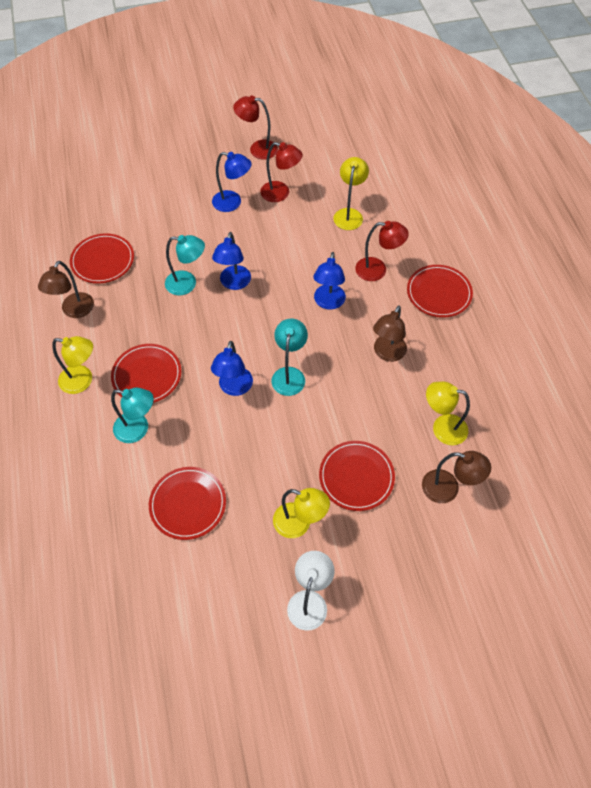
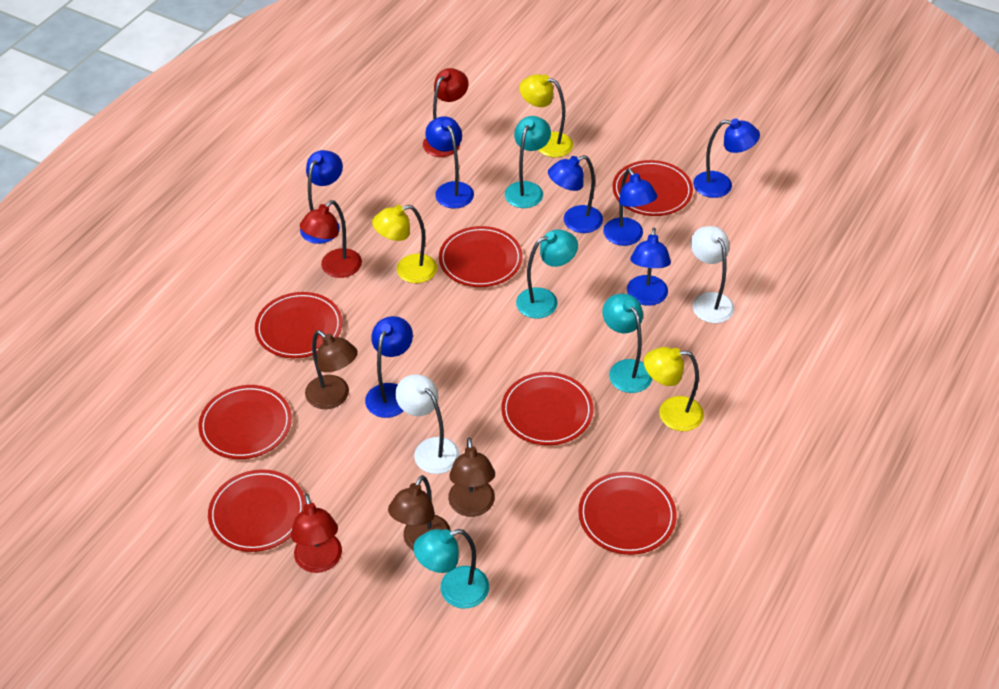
blue lamp: 4 -> 7
red plate: 5 -> 7
turquoise lamp: 3 -> 4
white lamp: 1 -> 2
yellow lamp: 4 -> 3

